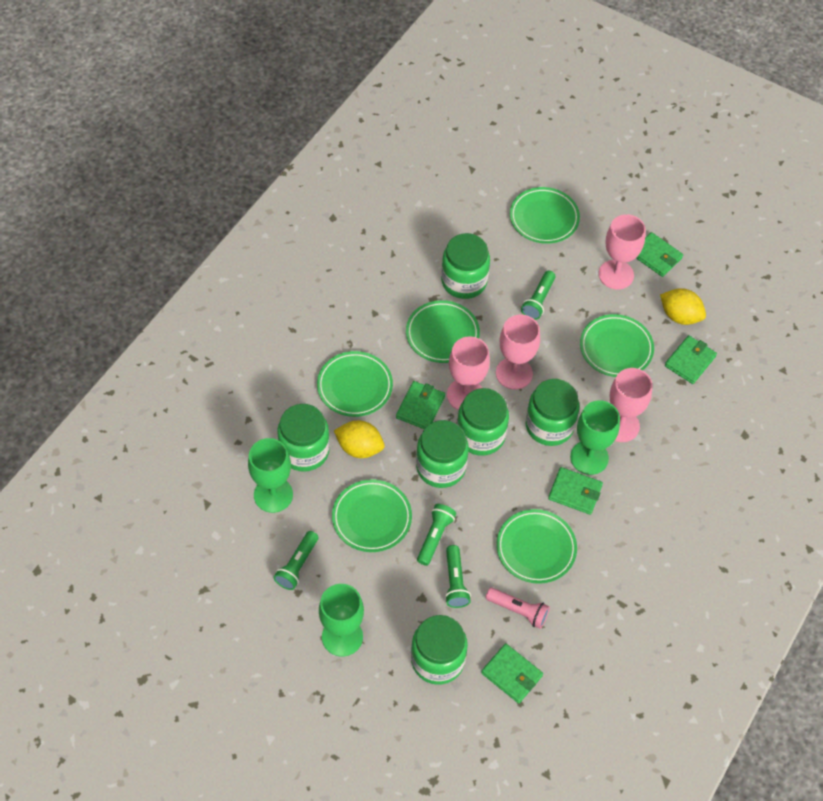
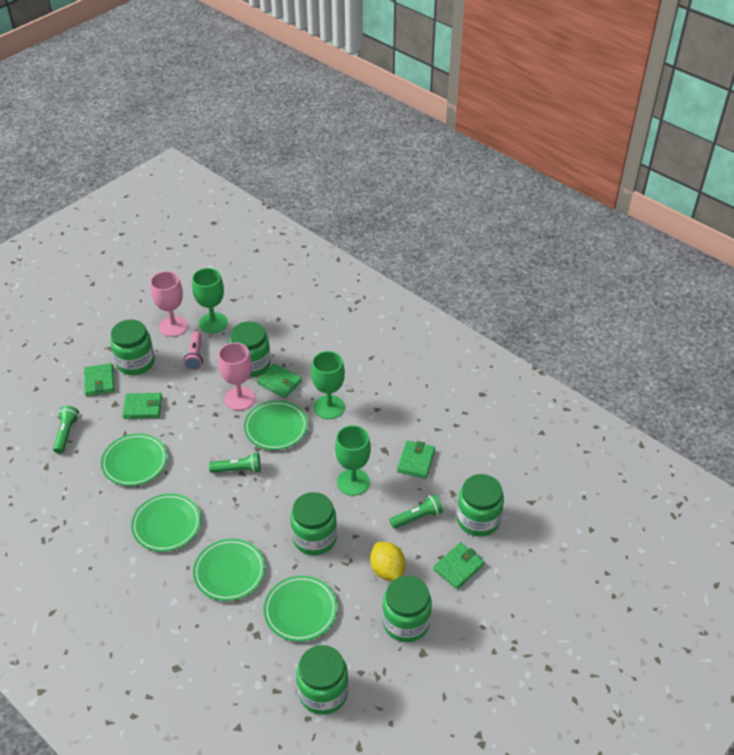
green flashlight: 4 -> 3
green plate: 6 -> 5
pink goblet: 4 -> 2
yellow lemon: 2 -> 1

